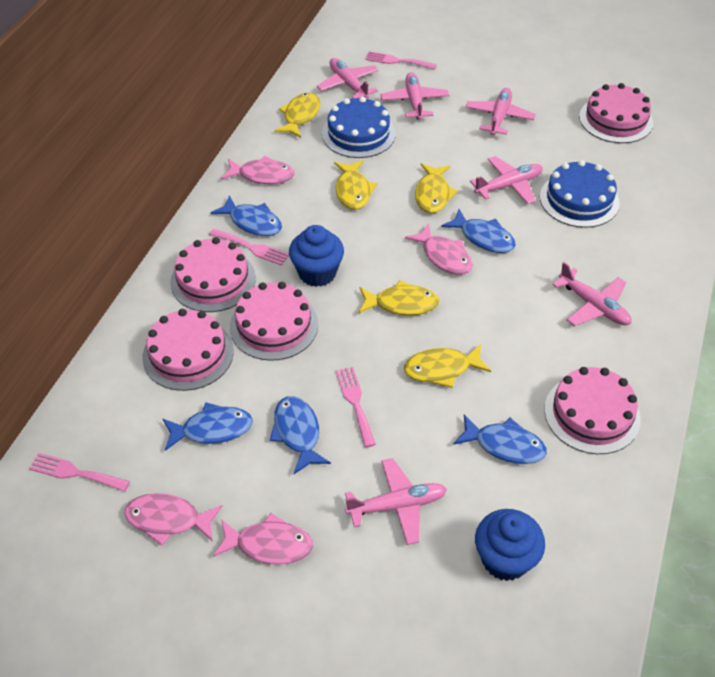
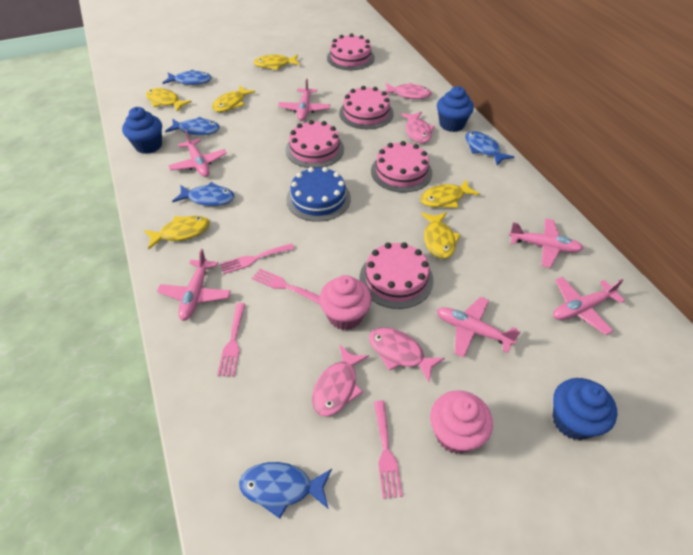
blue cake: 2 -> 1
blue cupcake: 2 -> 3
pink cupcake: 0 -> 2
yellow fish: 5 -> 6

